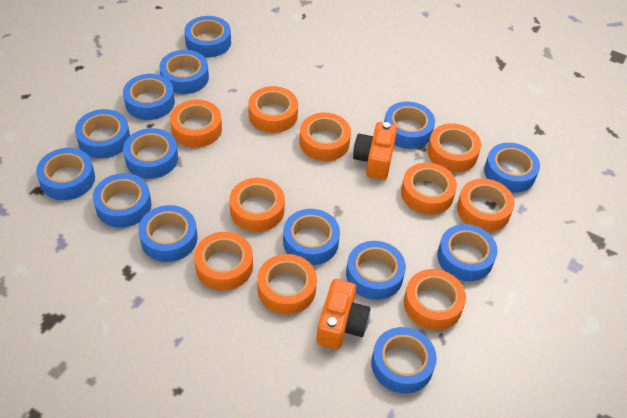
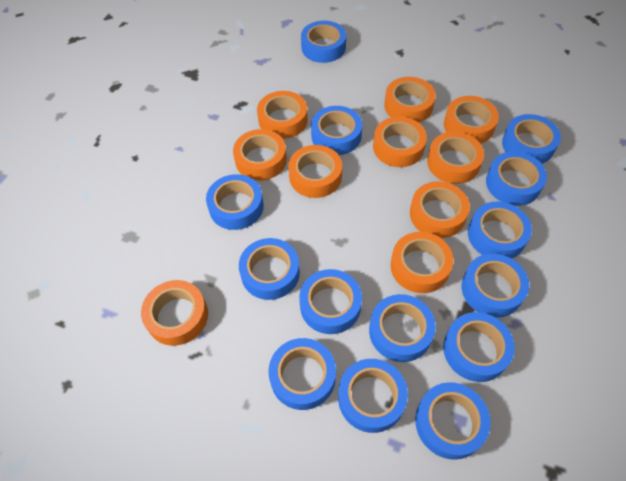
orange camera: 2 -> 0

